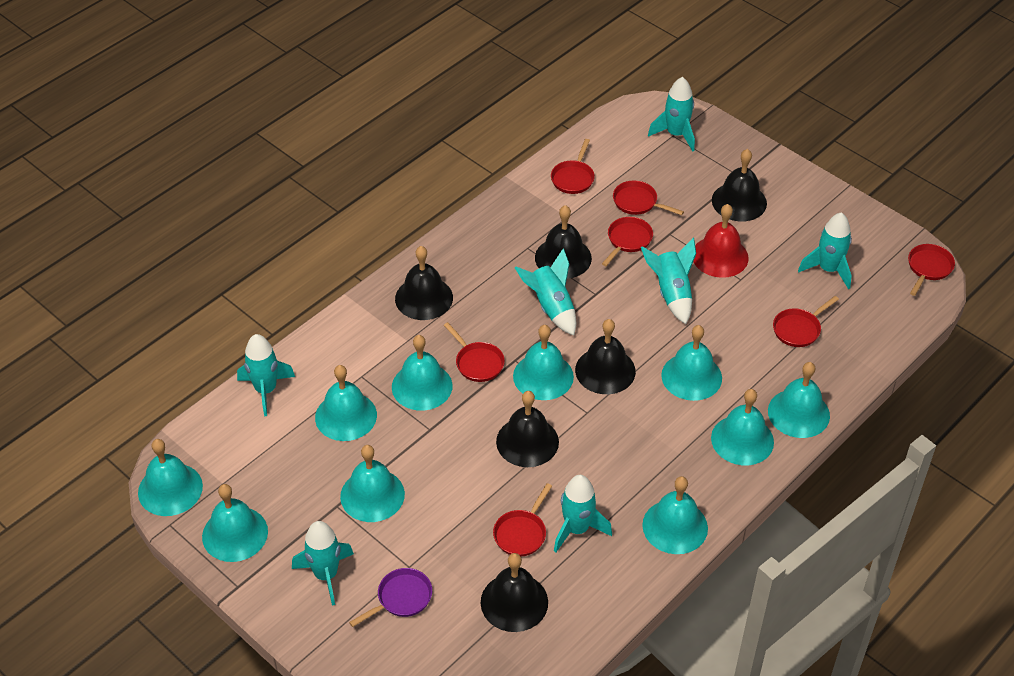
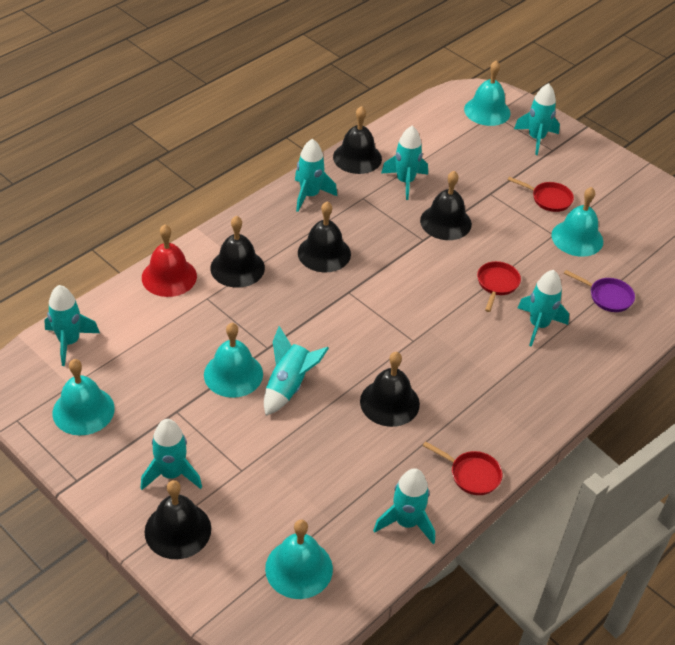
red pan: 7 -> 3
turquoise bell: 10 -> 5
turquoise rocket: 7 -> 8

